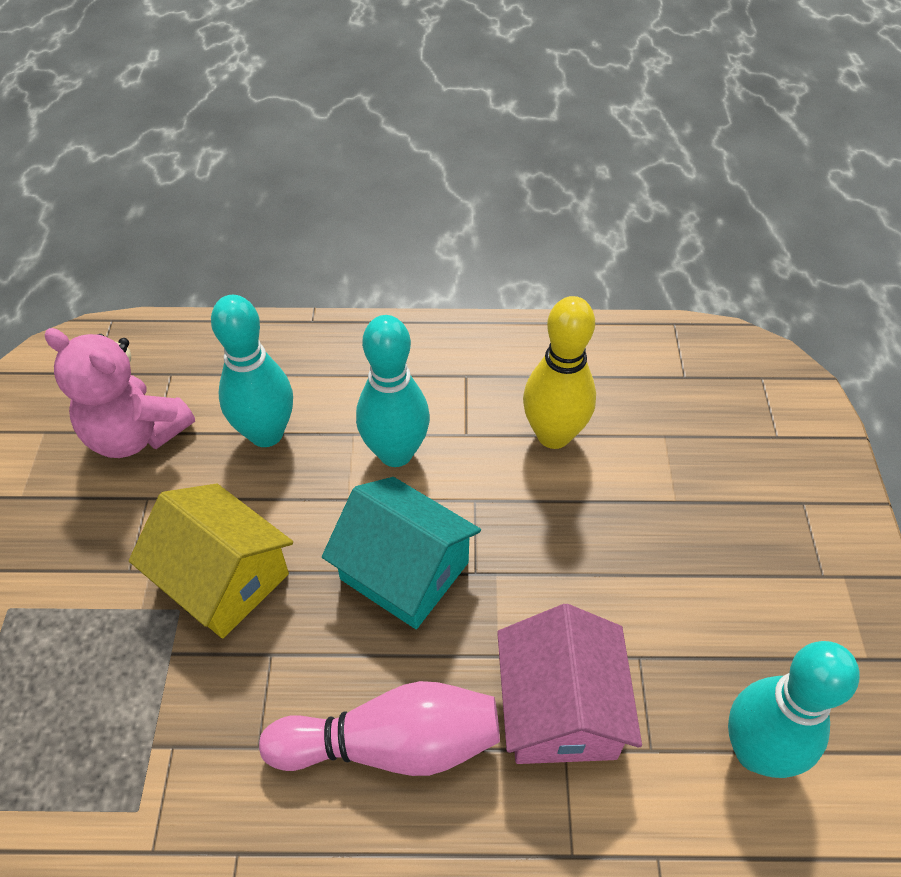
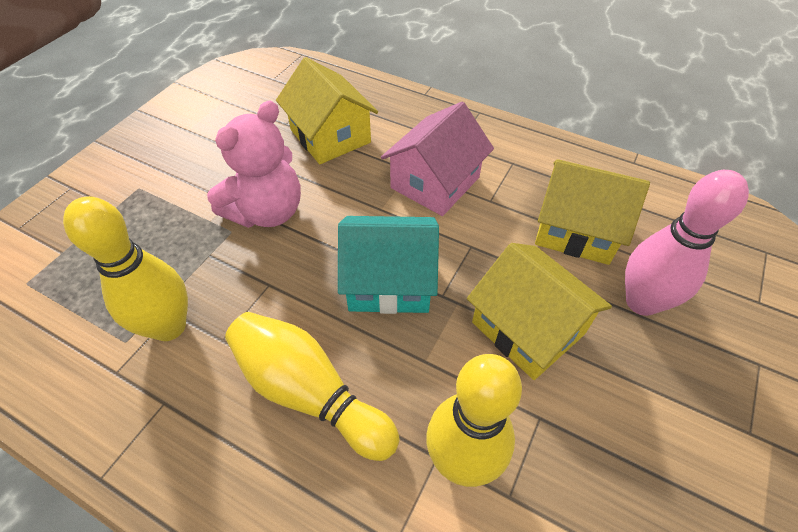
turquoise bowling pin: 3 -> 0
yellow bowling pin: 1 -> 3
yellow house: 1 -> 3

